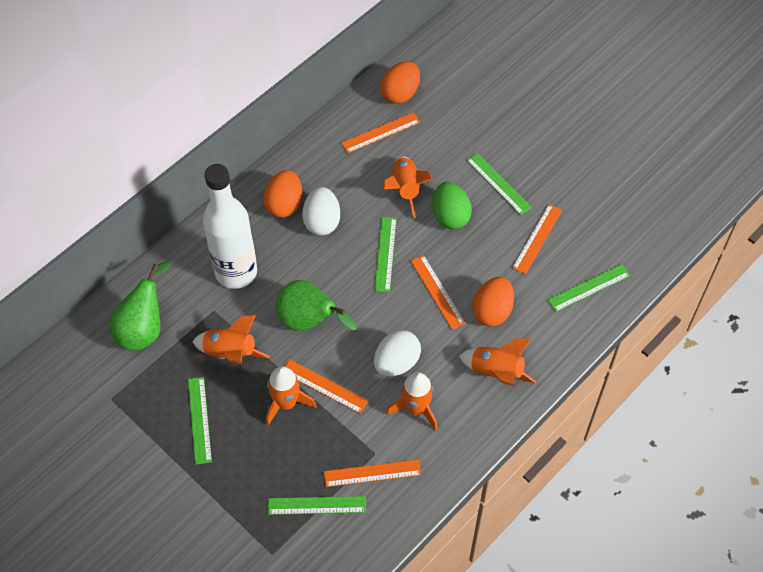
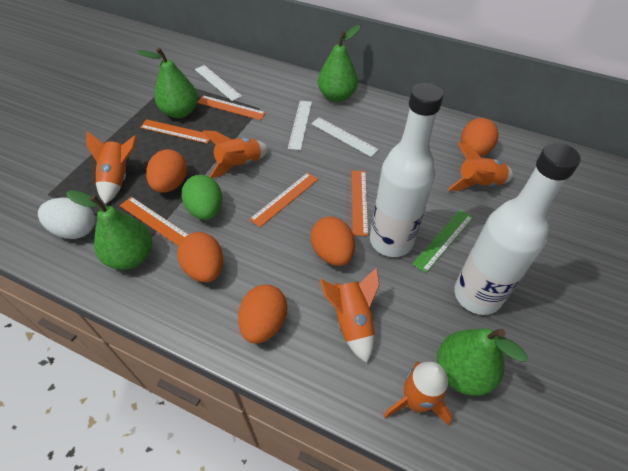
green pear: 2 -> 4
green ruler: 5 -> 1
orange egg: 3 -> 5
white bottle: 1 -> 2
white egg: 2 -> 1
white ruler: 0 -> 3

